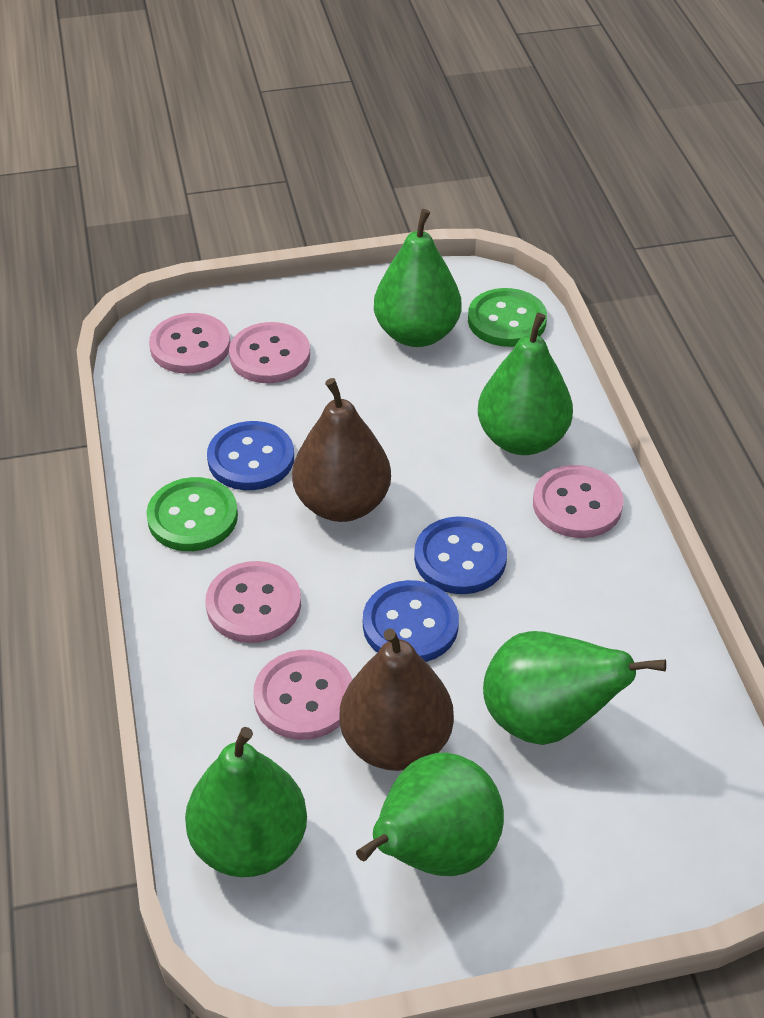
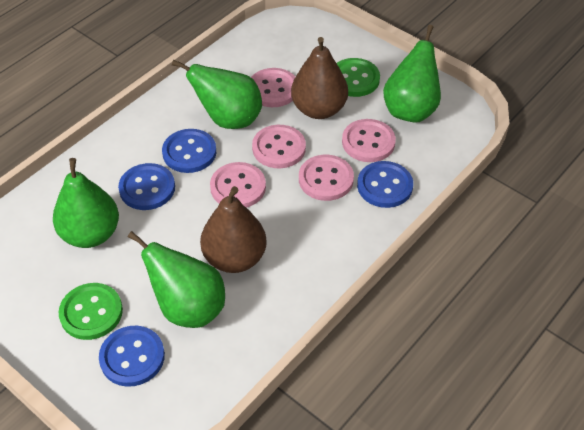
blue button: 3 -> 4
green pear: 5 -> 4

